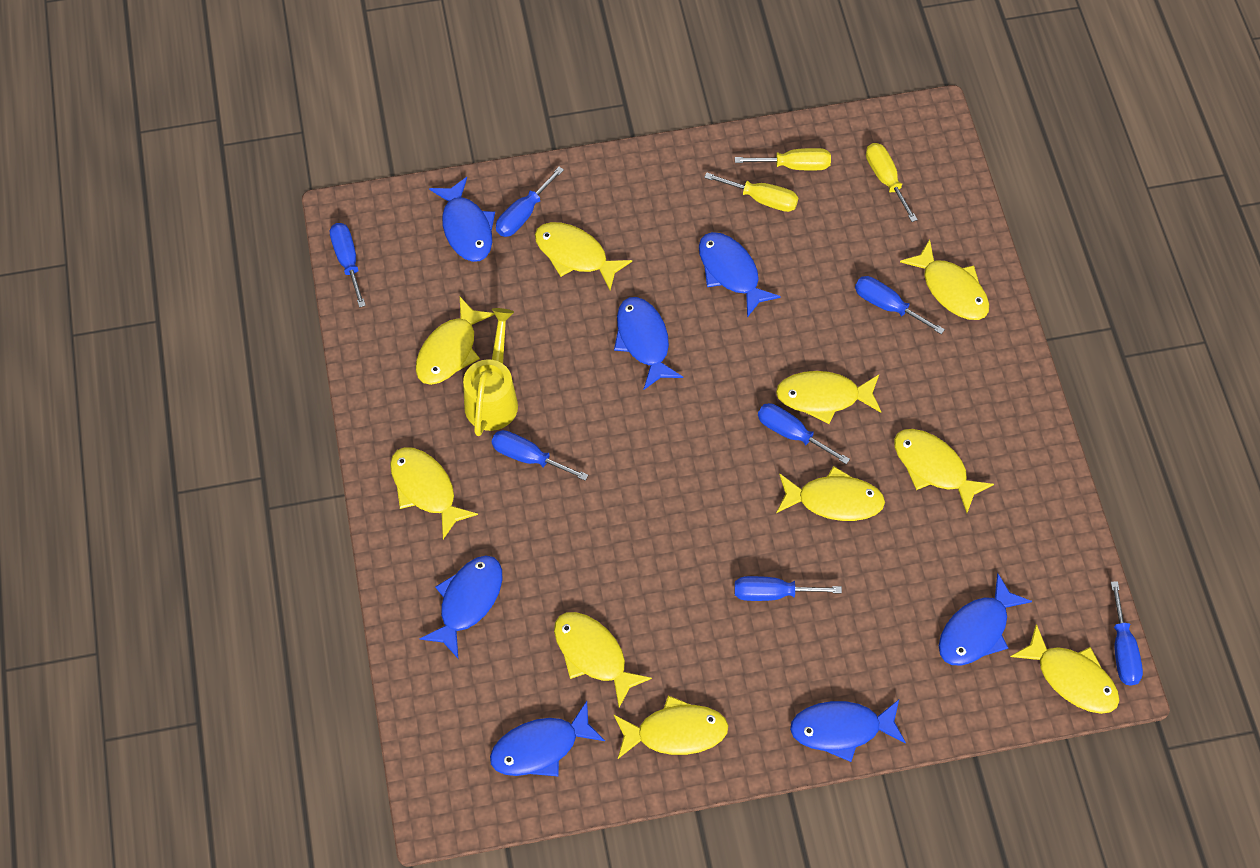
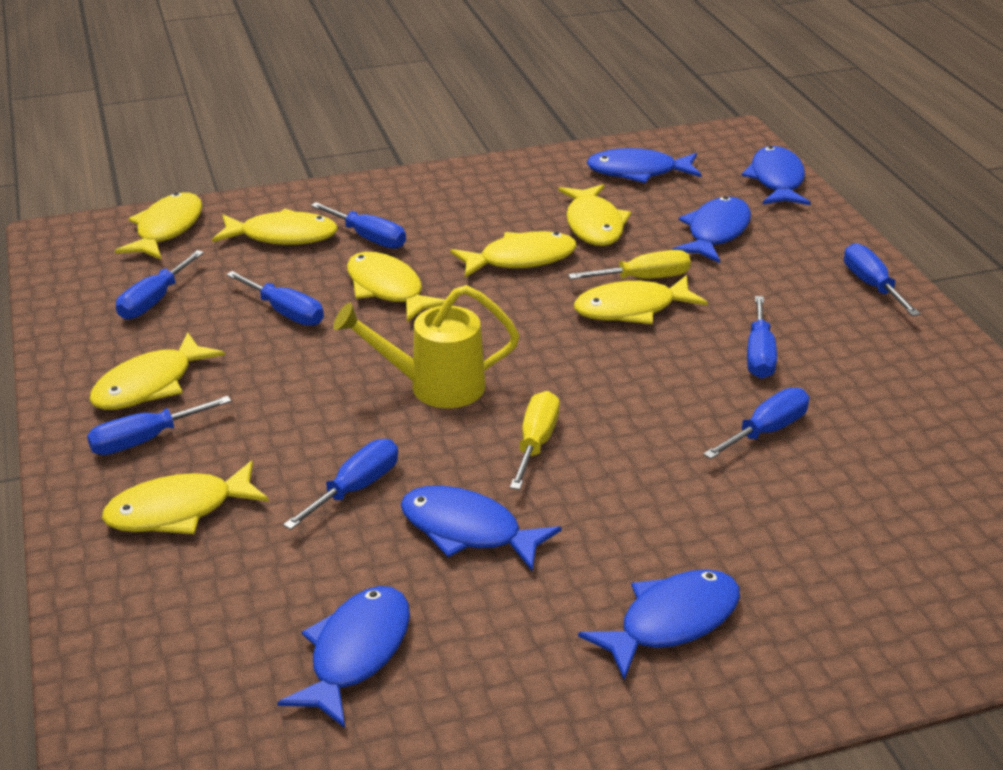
blue fish: 7 -> 6
blue screwdriver: 7 -> 8
yellow fish: 10 -> 8
yellow screwdriver: 3 -> 2

